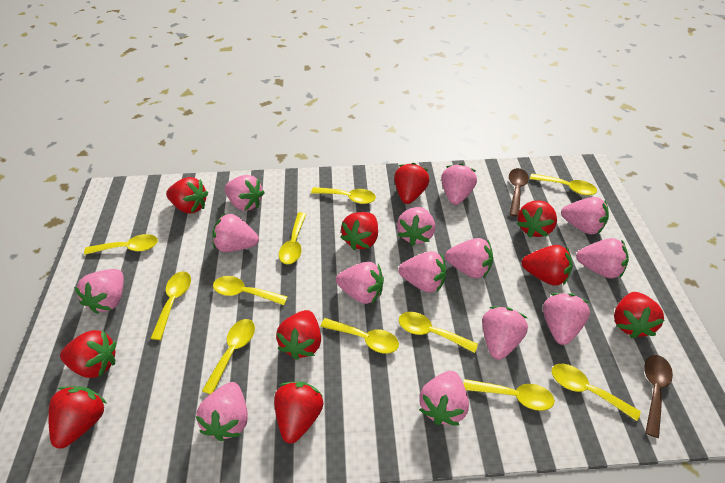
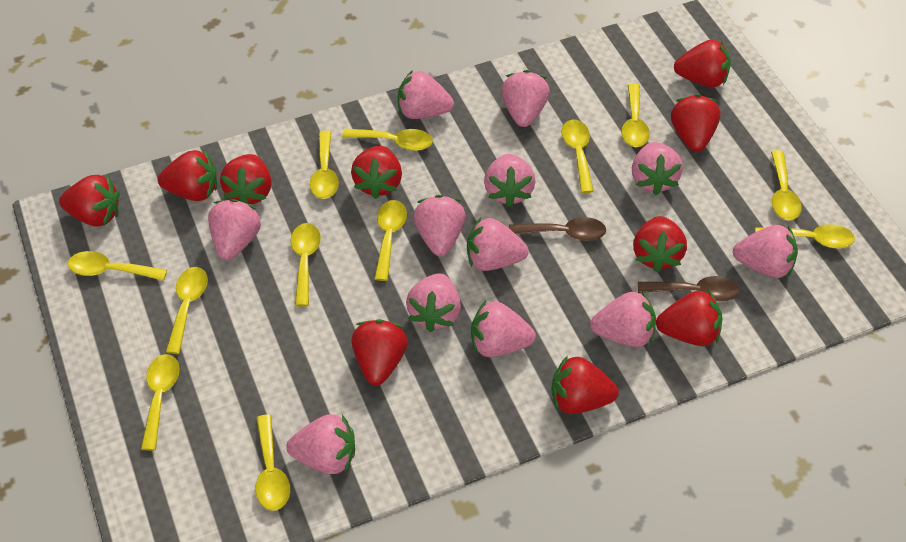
pink strawberry: 14 -> 12
yellow spoon: 11 -> 12

